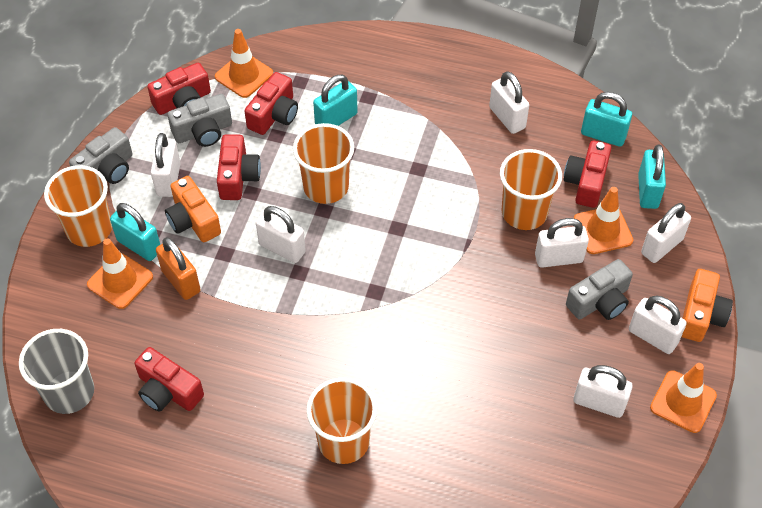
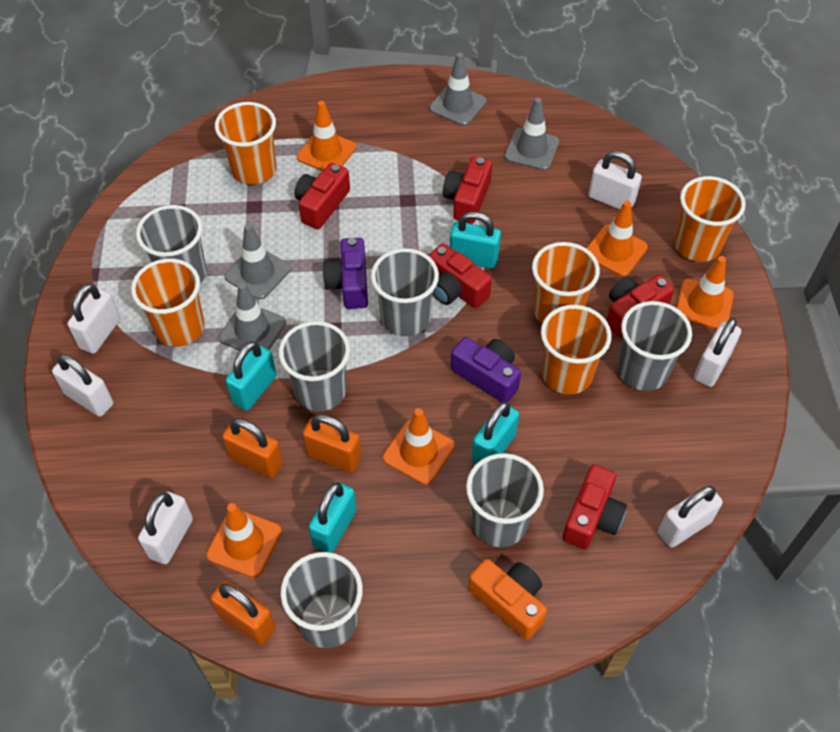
grey camera: 3 -> 0
grey cup: 1 -> 6
grey traffic cone: 0 -> 4
orange camera: 2 -> 1
orange cup: 4 -> 5
orange padlock: 1 -> 3
orange traffic cone: 4 -> 5
purple camera: 0 -> 2
white padlock: 7 -> 6

